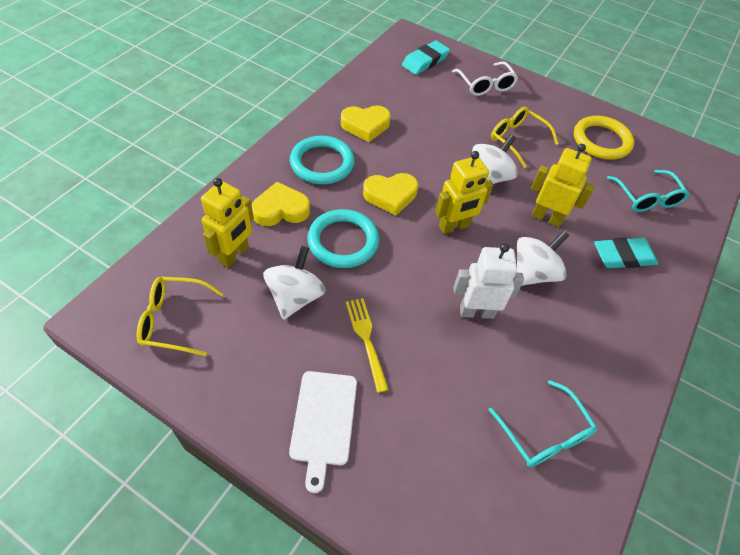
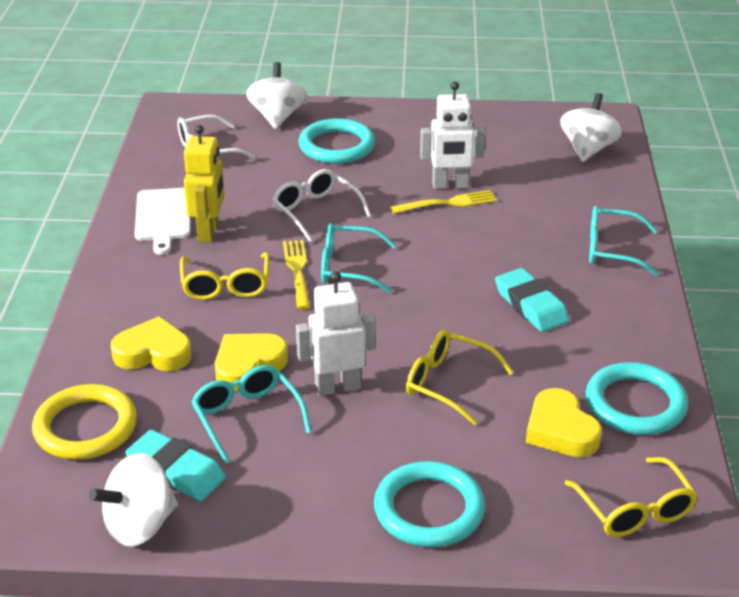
turquoise glasses: 2 -> 3
turquoise ring: 2 -> 3
white glasses: 1 -> 2
white robot: 1 -> 2
yellow fork: 1 -> 2
yellow glasses: 2 -> 3
yellow robot: 3 -> 1

